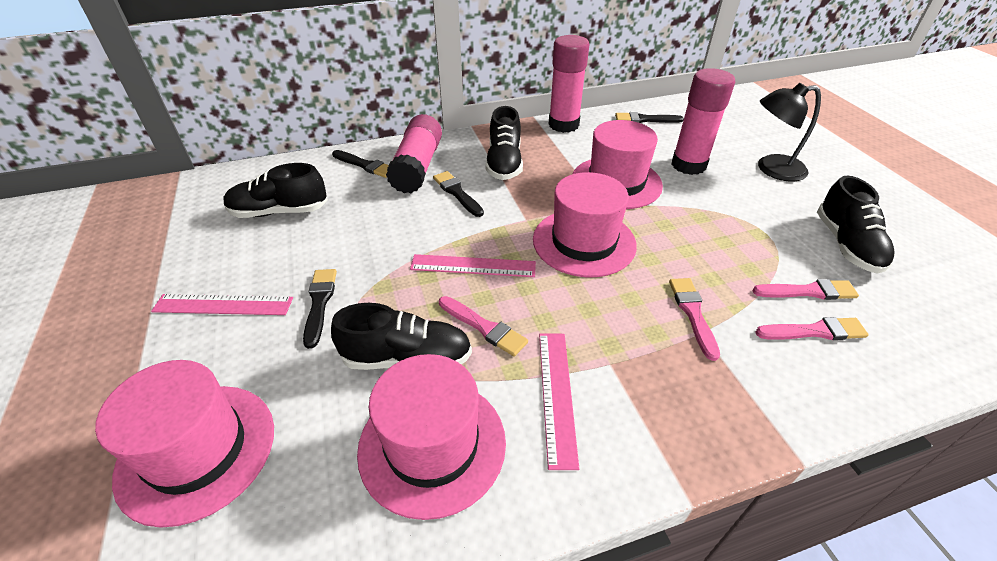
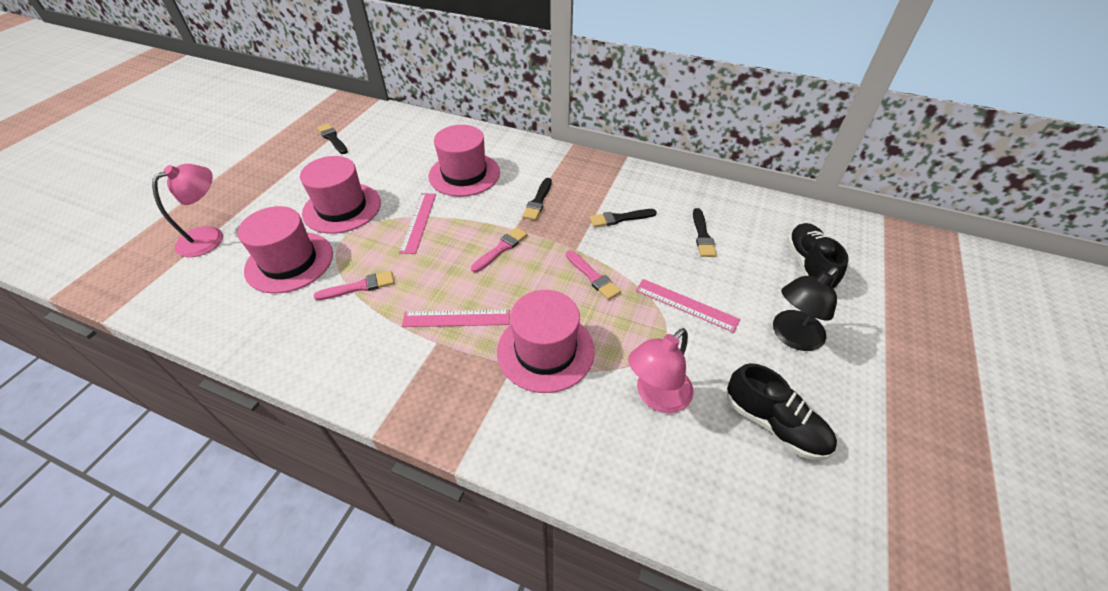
black shoe: 4 -> 2
pink brush: 4 -> 3
pink glue stick: 3 -> 0
pink lamp: 0 -> 2

